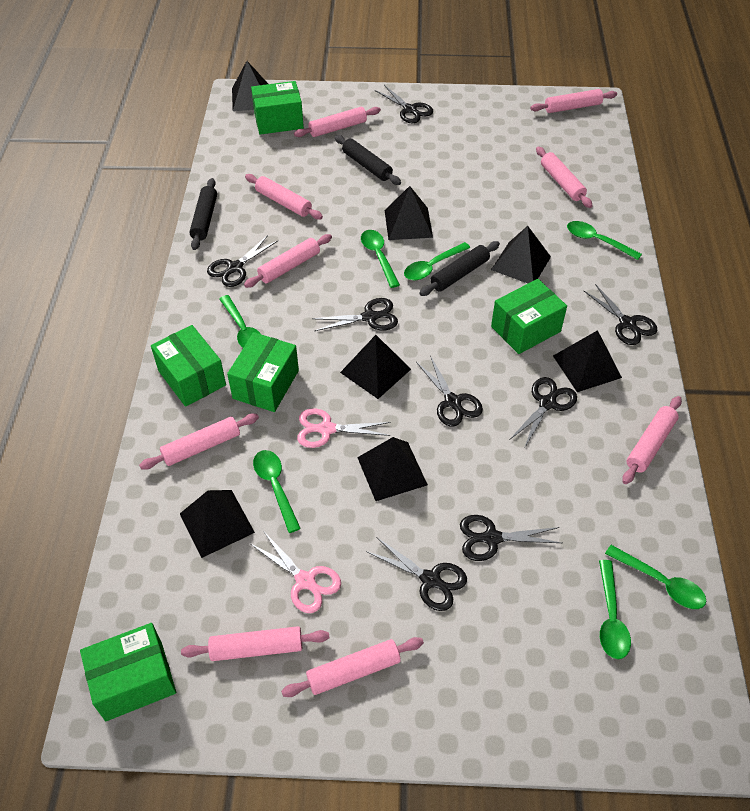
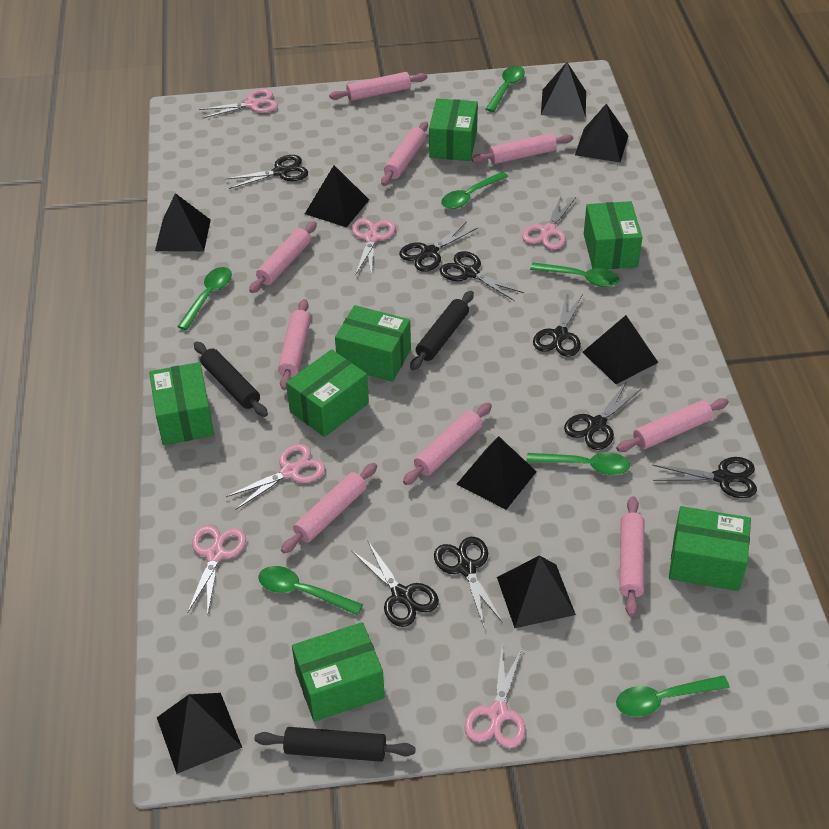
black pyramid: 7 -> 8
green box: 5 -> 7
pink scissors: 2 -> 6

